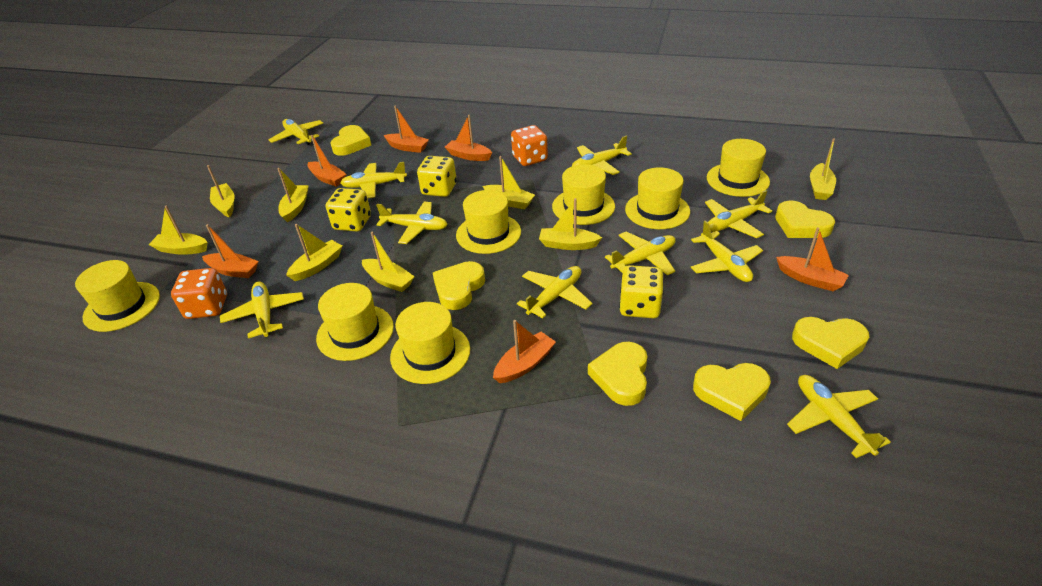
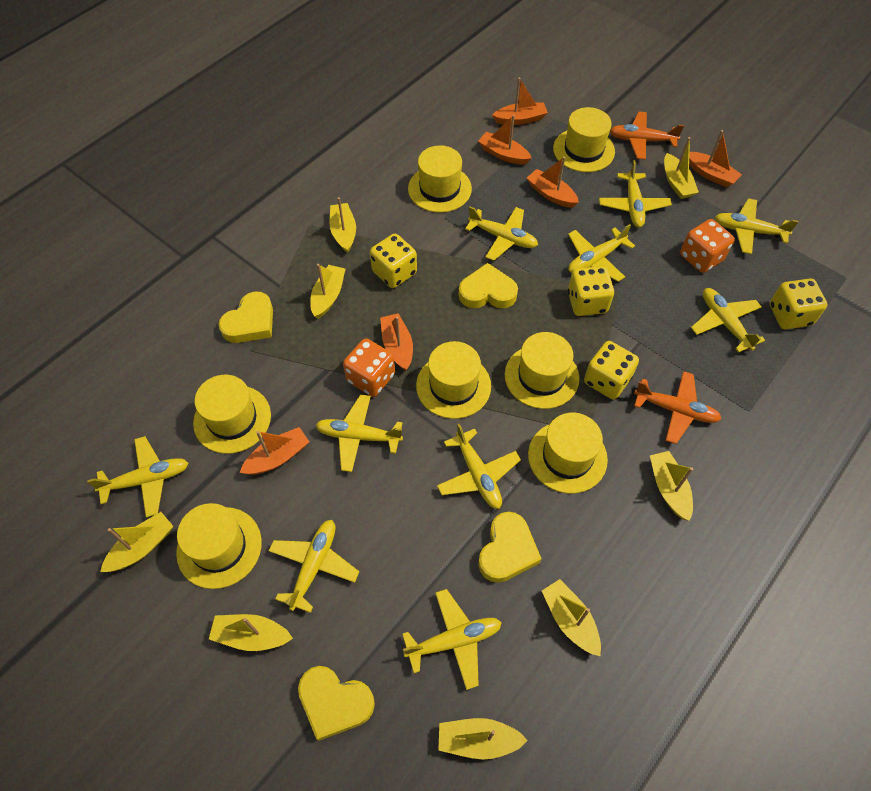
orange plane: 0 -> 2
yellow dice: 3 -> 4
yellow heart: 6 -> 4

